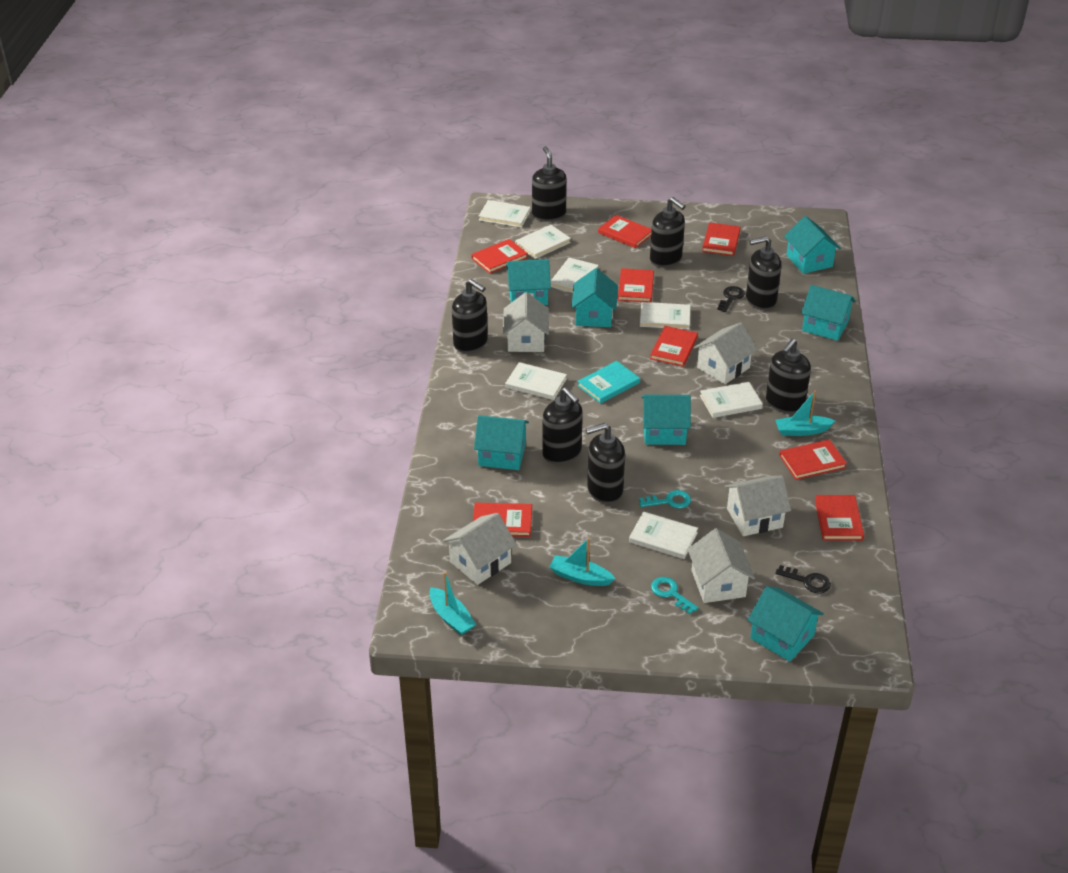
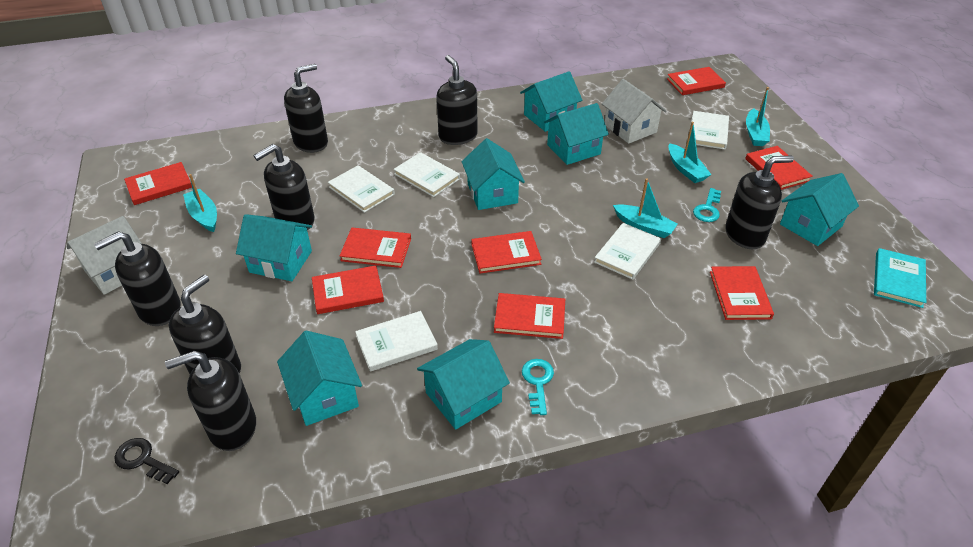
black key: 2 -> 1
turquoise boat: 3 -> 4
white book: 7 -> 5
white house: 5 -> 2

